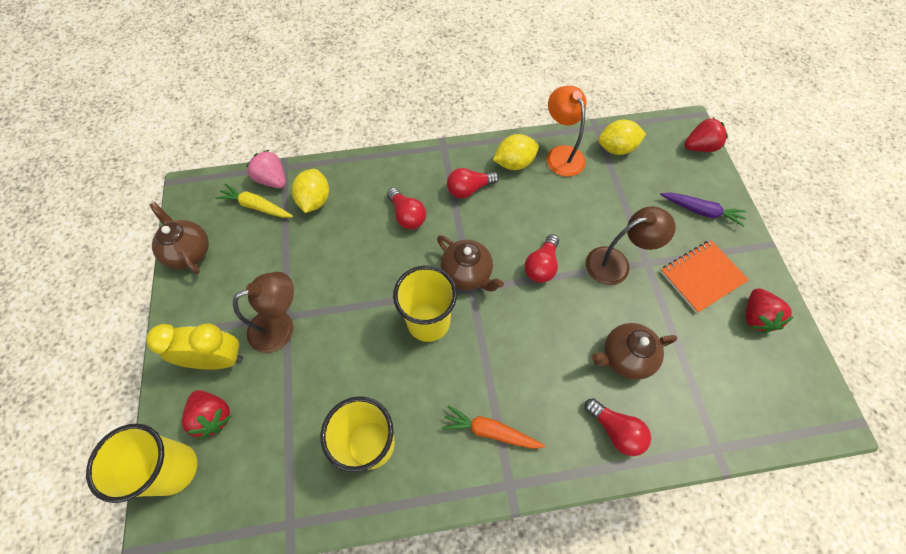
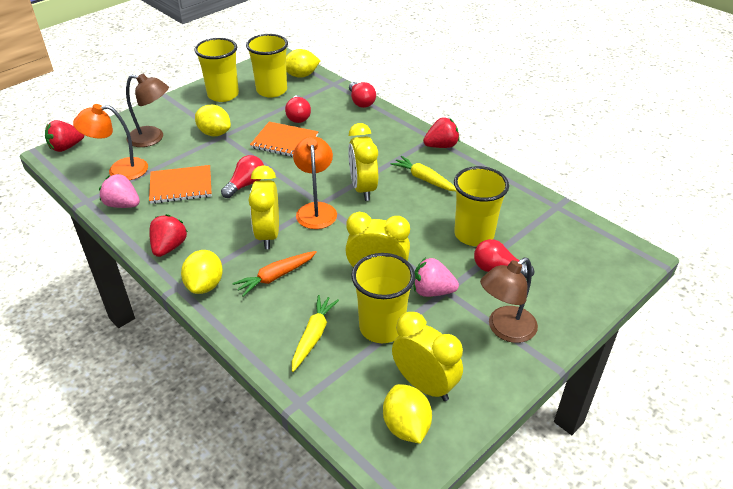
brown teapot: 3 -> 0
orange lamp: 1 -> 2
orange notebook: 1 -> 2
pink strawberry: 1 -> 2
purple carrot: 1 -> 0
yellow carrot: 1 -> 2
yellow clock: 1 -> 4
yellow cup: 3 -> 4
yellow lemon: 3 -> 4

